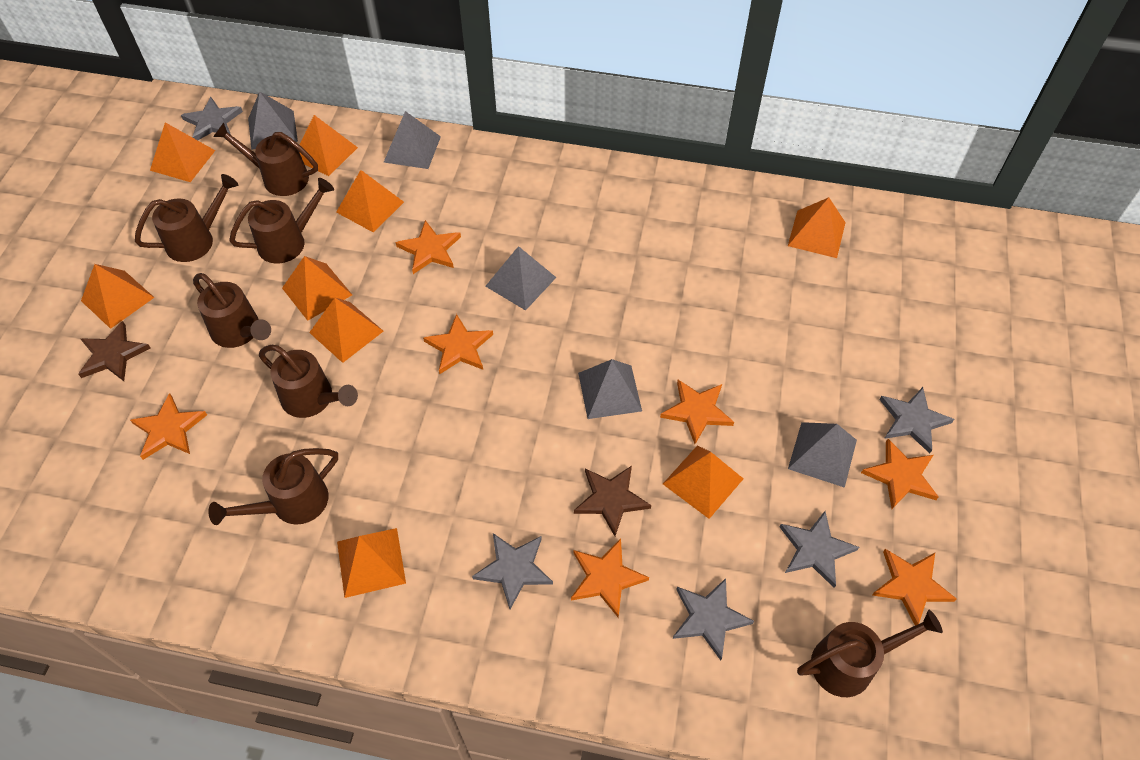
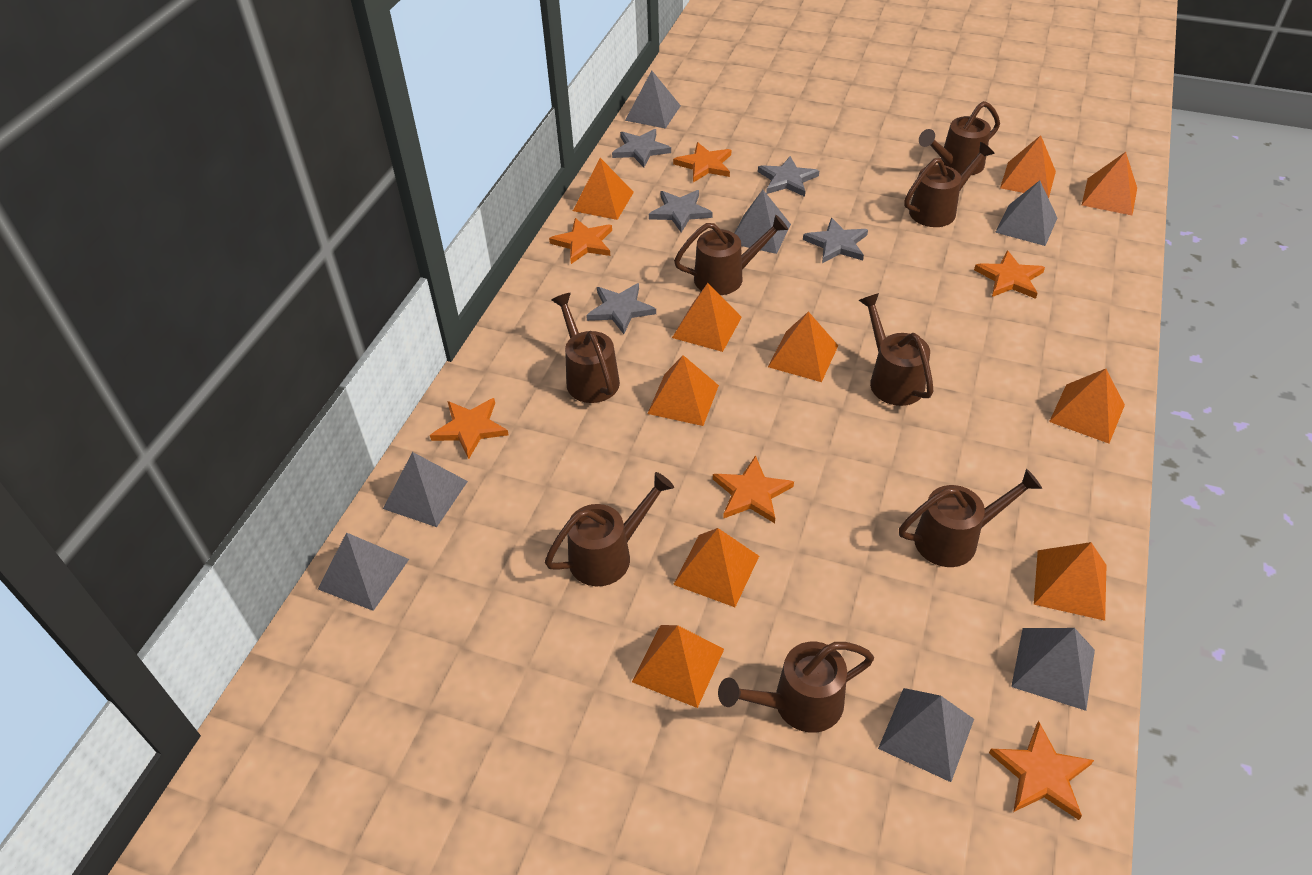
brown star: 2 -> 0
brown watering can: 7 -> 8
grey pyramid: 5 -> 7
orange pyramid: 9 -> 10
orange star: 7 -> 6

